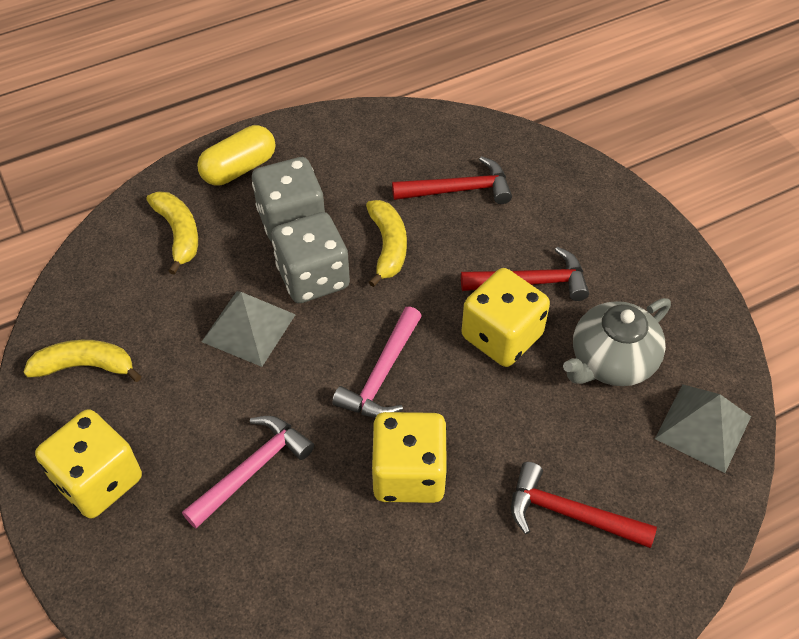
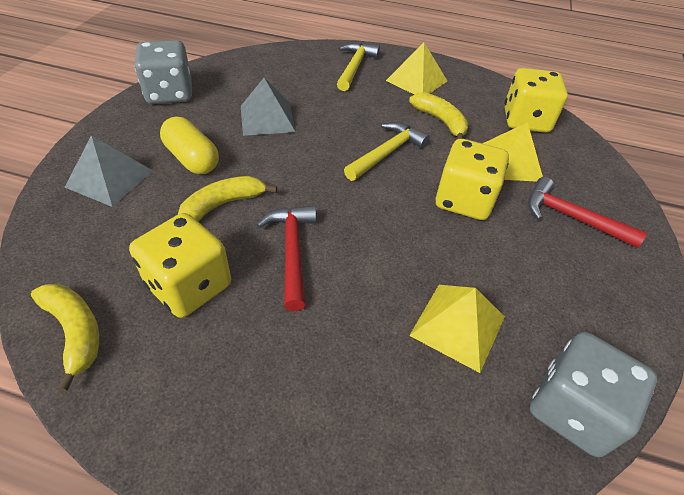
grey teapot: 1 -> 0
pink hammer: 2 -> 0
red hammer: 3 -> 2
yellow hammer: 0 -> 2
yellow pyramid: 0 -> 3

